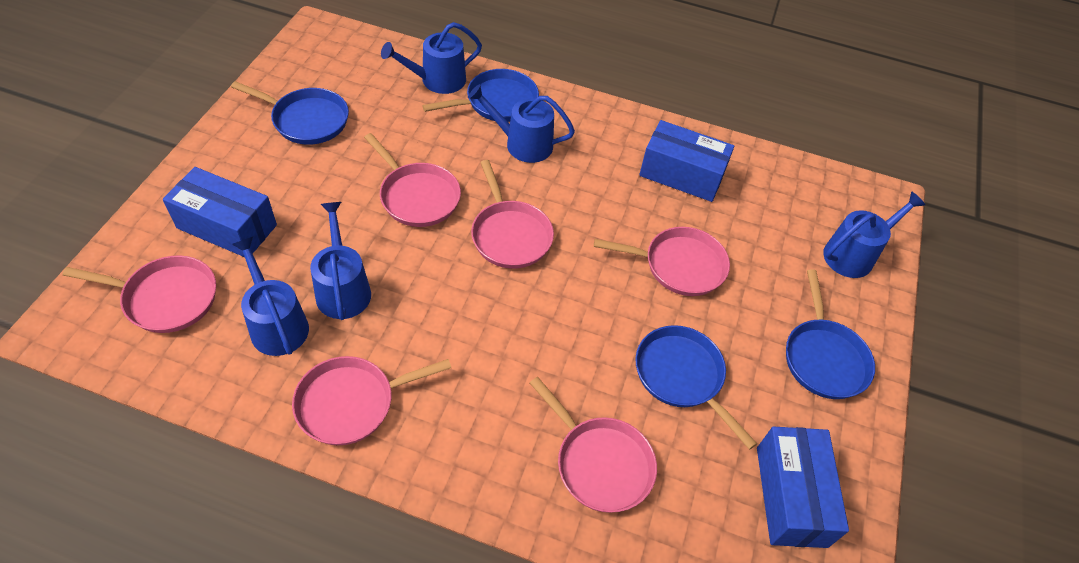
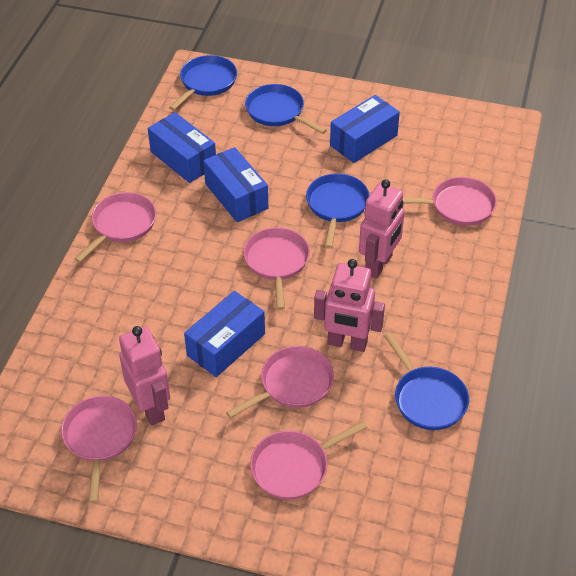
blue box: 3 -> 4
blue watering can: 5 -> 0
pink robot: 0 -> 3

